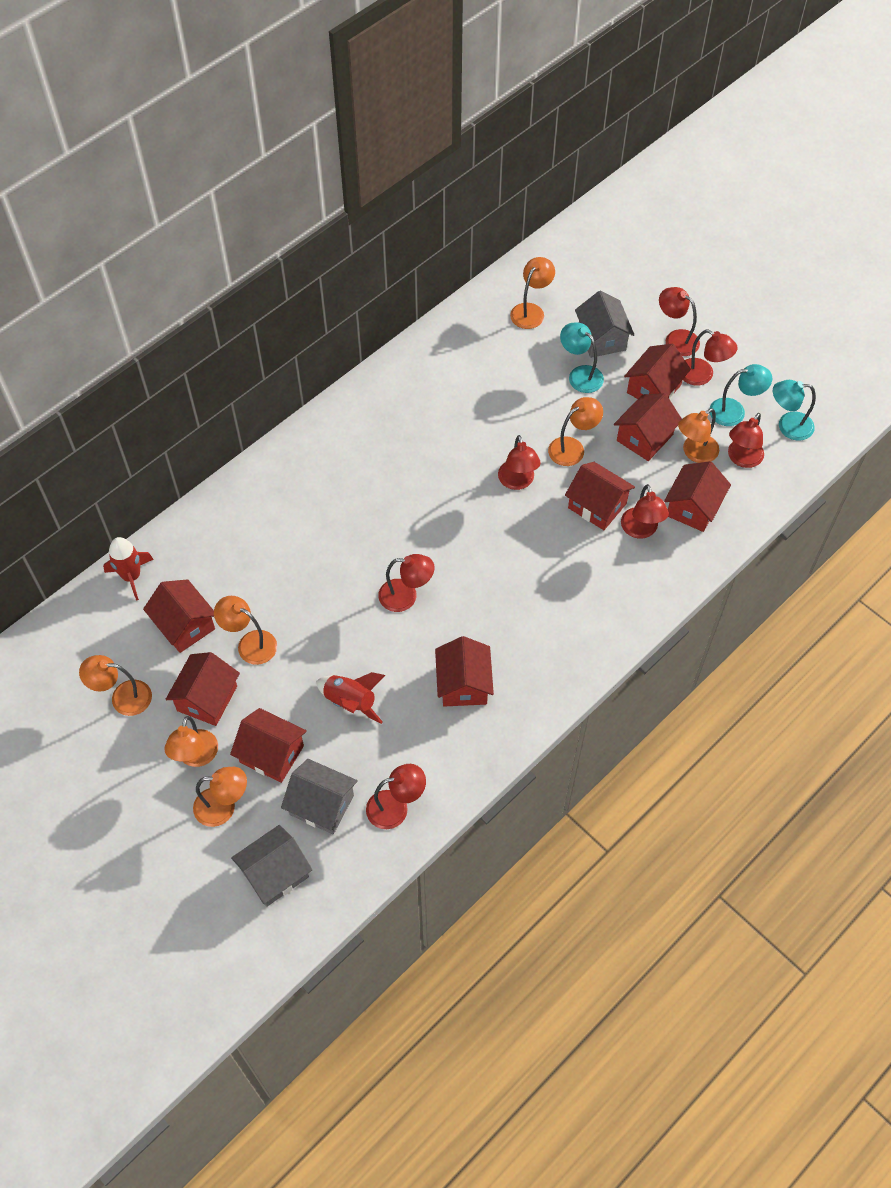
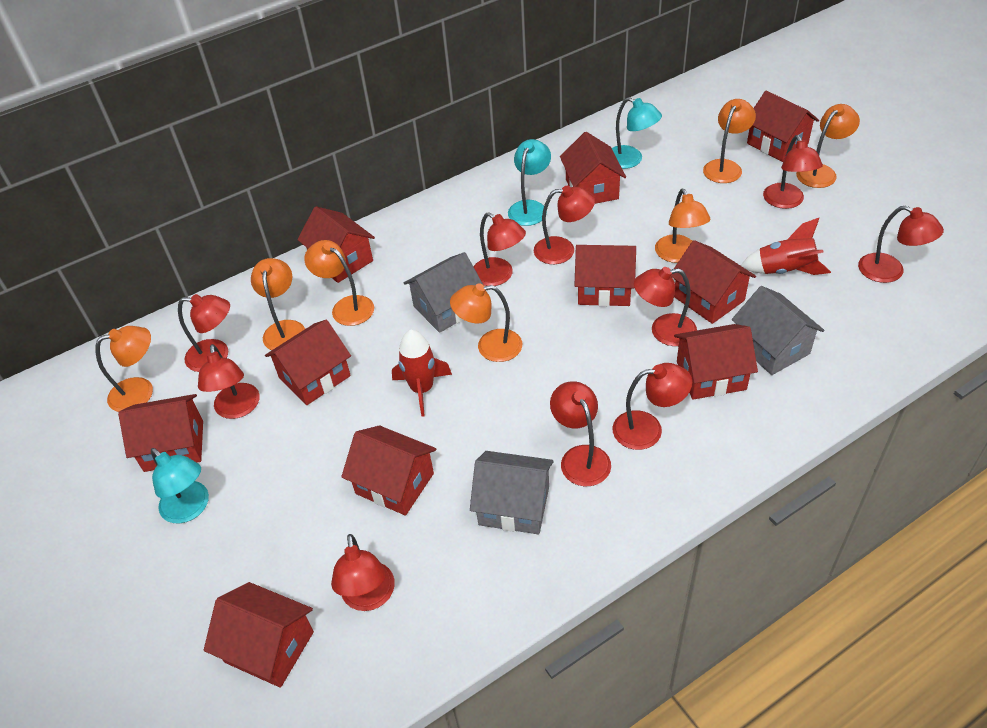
red house: 8 -> 10
red lamp: 7 -> 10

